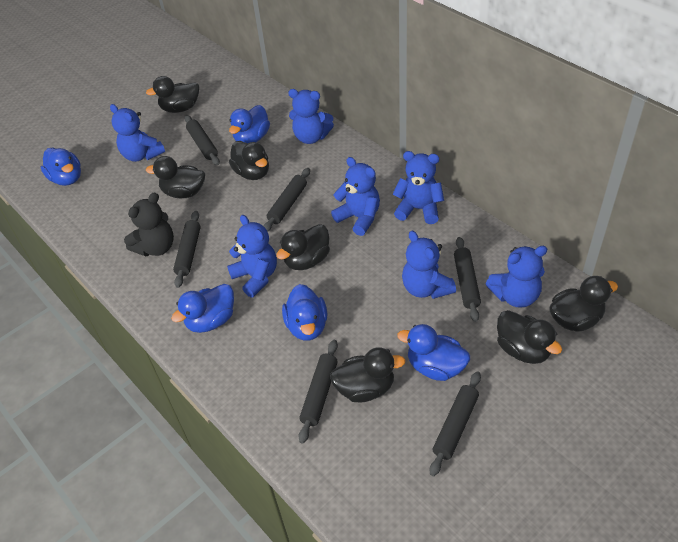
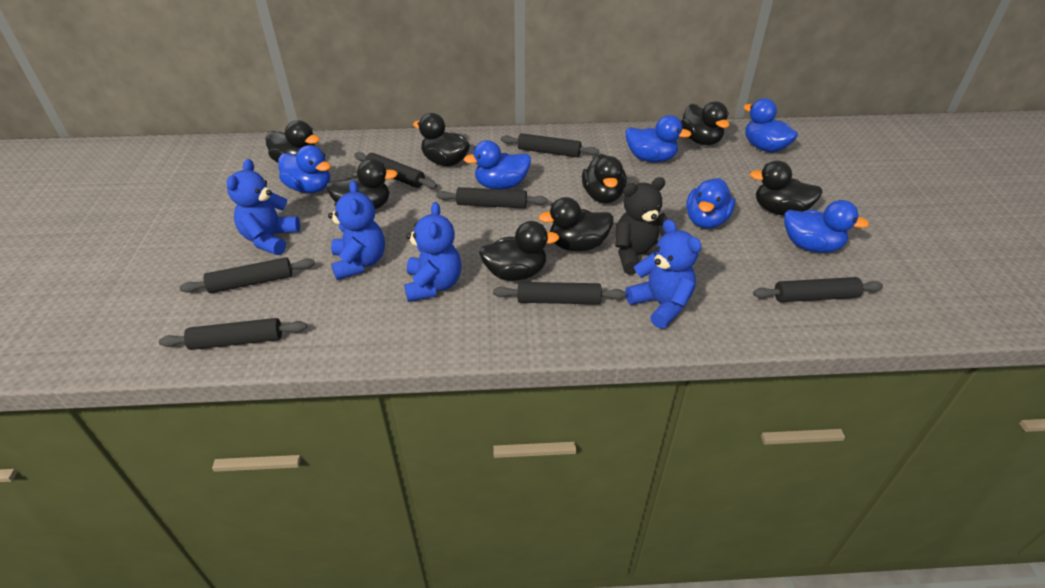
black duck: 7 -> 8
black rolling pin: 6 -> 7
blue duck: 5 -> 6
blue teddy bear: 7 -> 4

